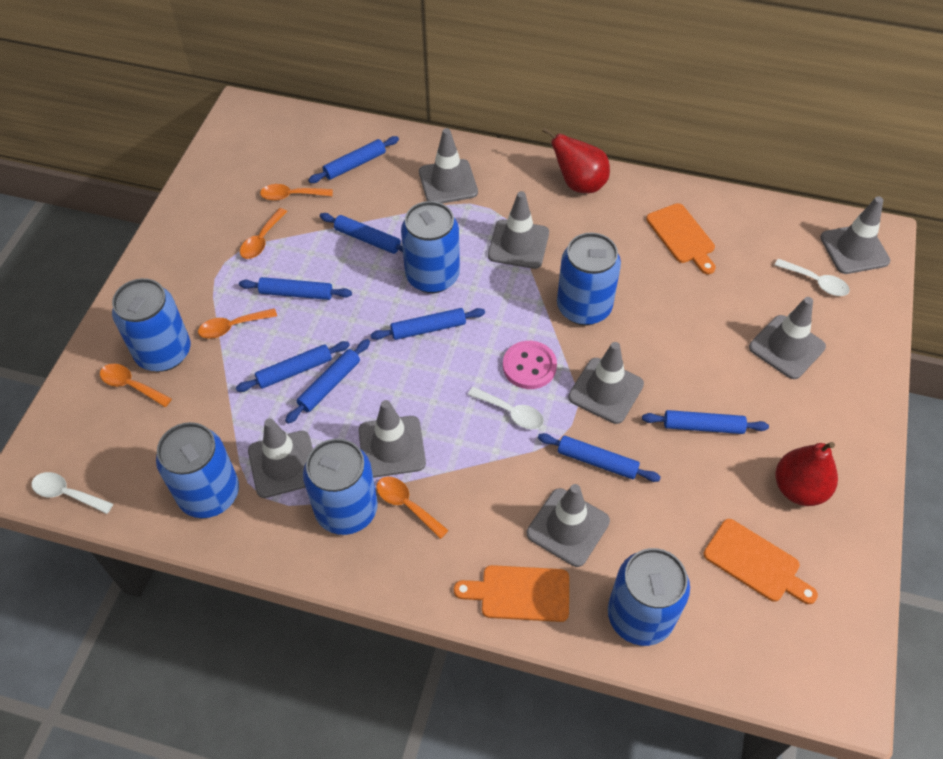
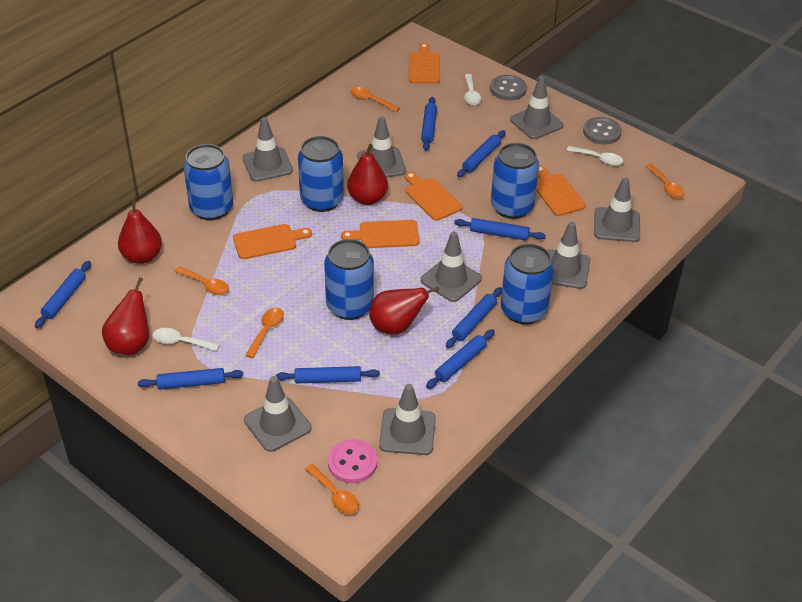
blue can: 6 -> 5
grey button: 0 -> 2
orange cutting board: 3 -> 5
red pear: 2 -> 4

